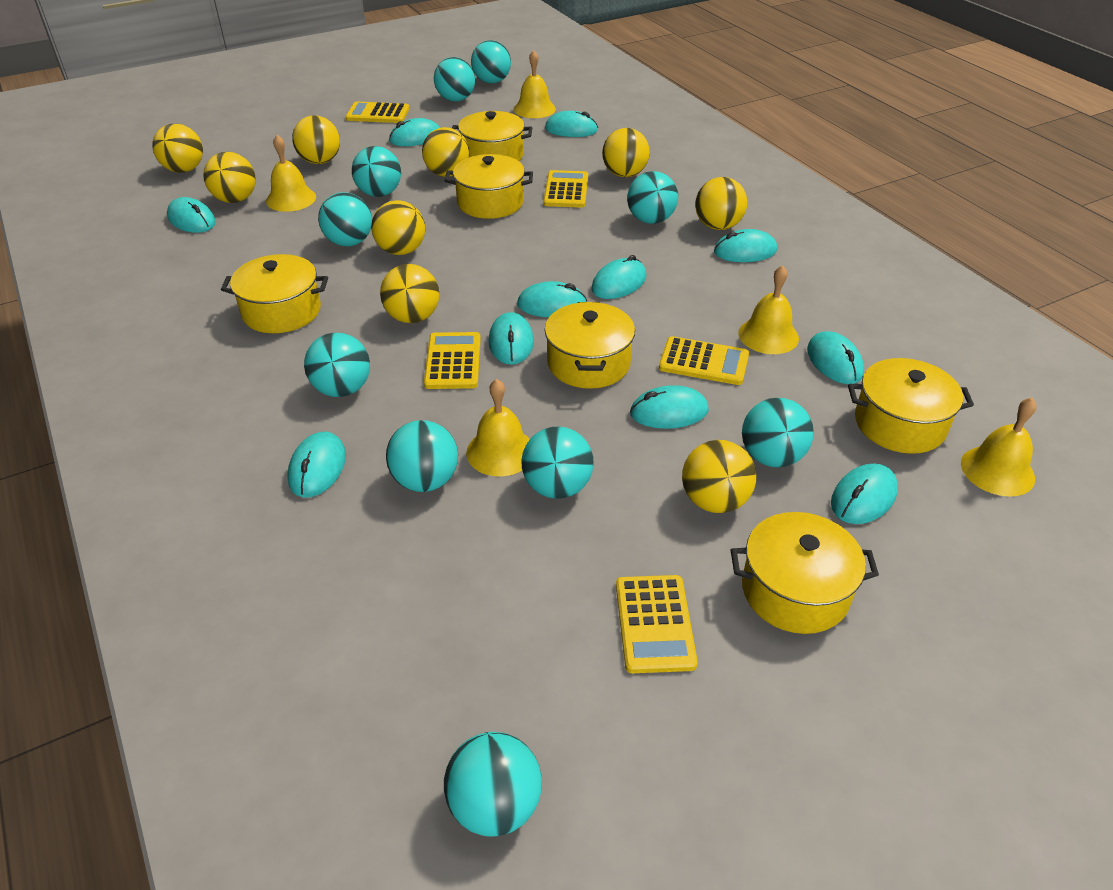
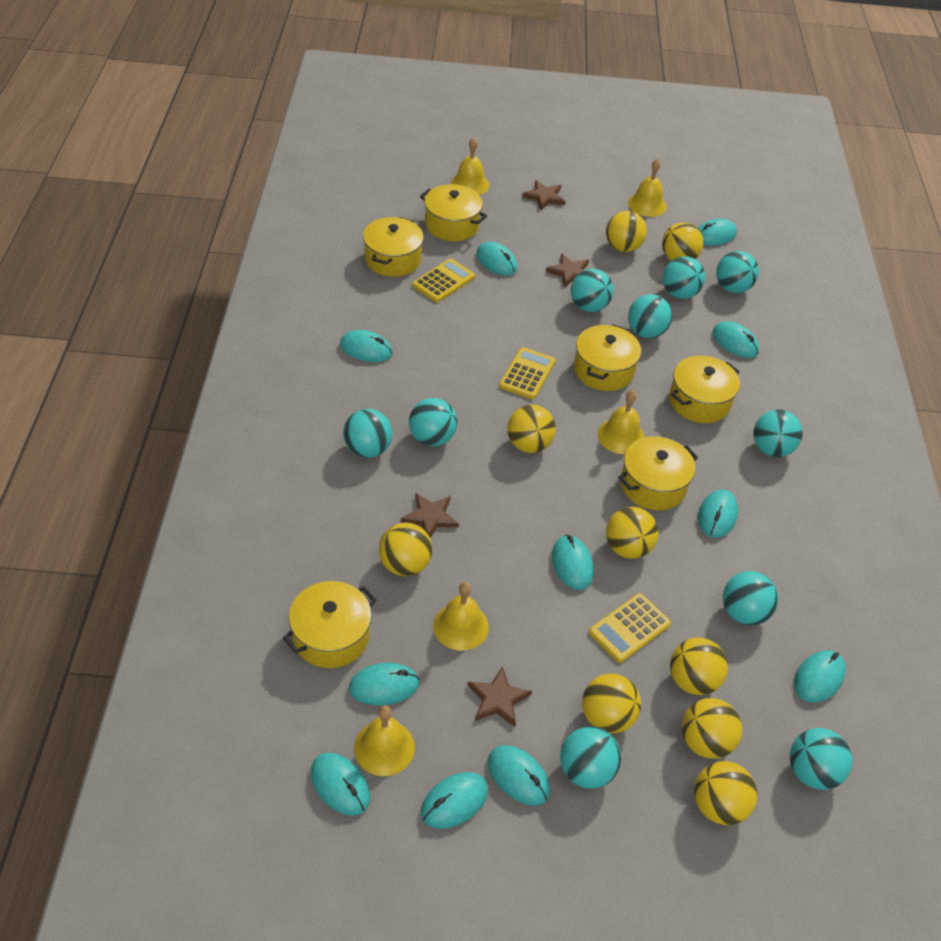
brown star: 0 -> 4
yellow calculator: 5 -> 3

